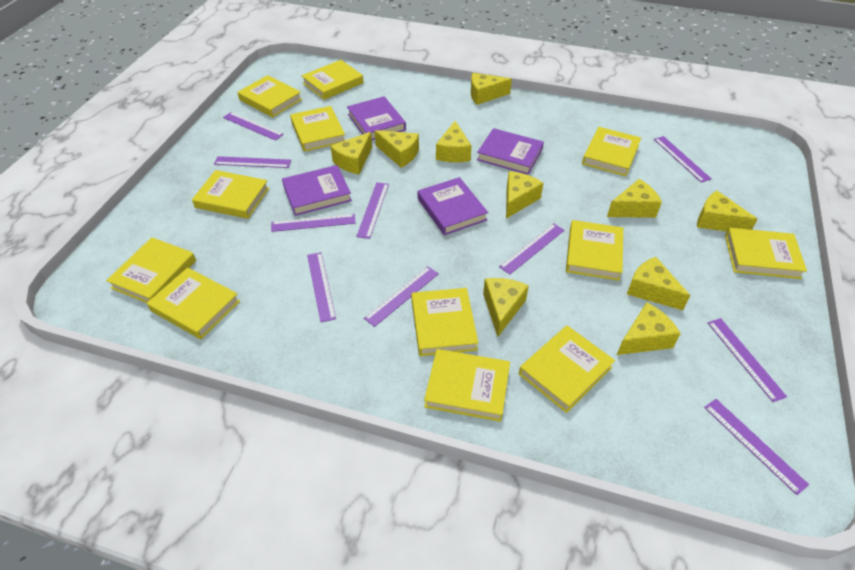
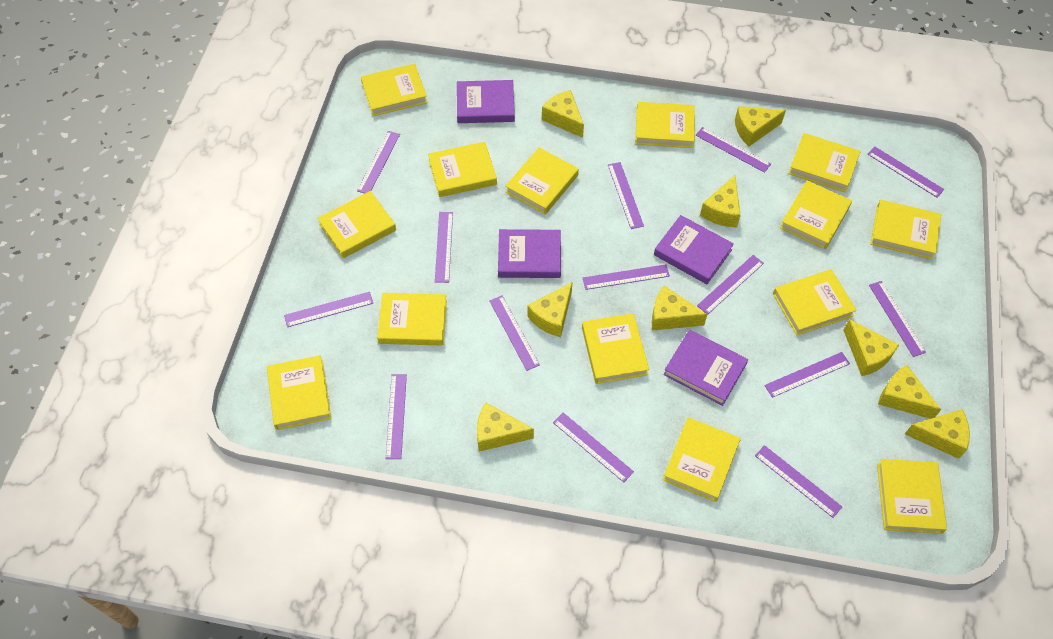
purple ruler: 10 -> 14
yellow book: 12 -> 14
yellow cheese: 10 -> 9

